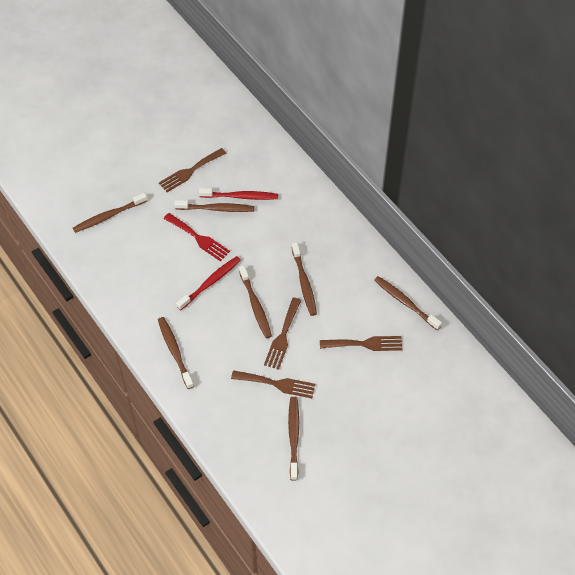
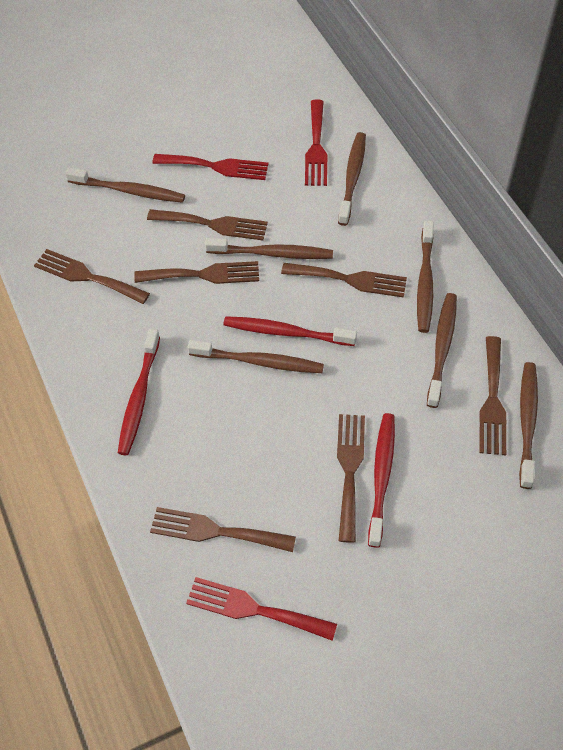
brown fork: 4 -> 7
red fork: 1 -> 3
red toothbrush: 2 -> 3

